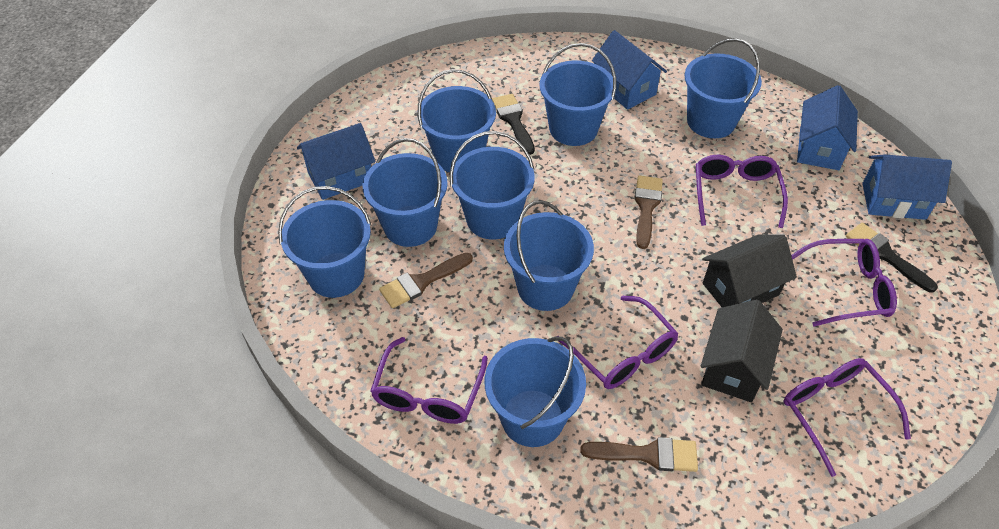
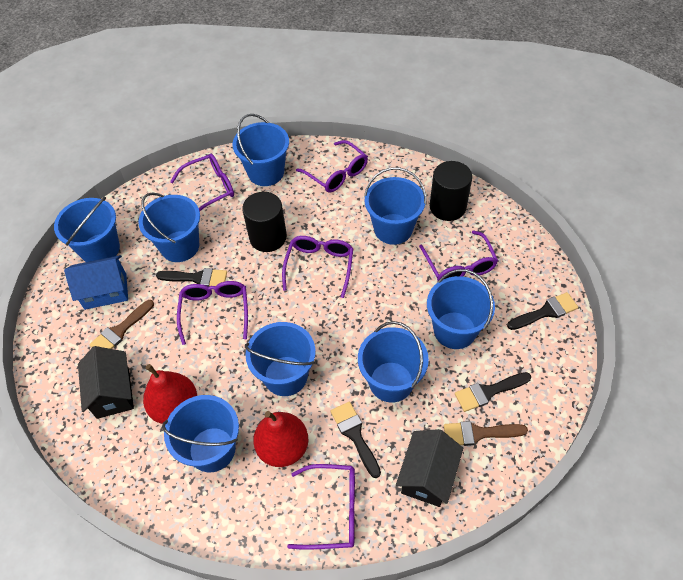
black brush: 2 -> 4
black cylinder: 0 -> 2
blue house: 4 -> 1
brown brush: 3 -> 2
purple glasses: 5 -> 6
red pear: 0 -> 2

